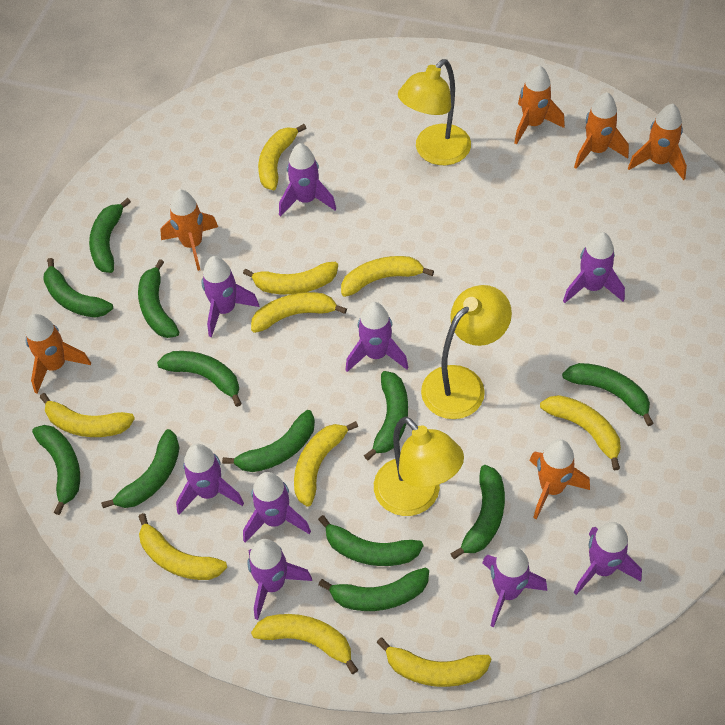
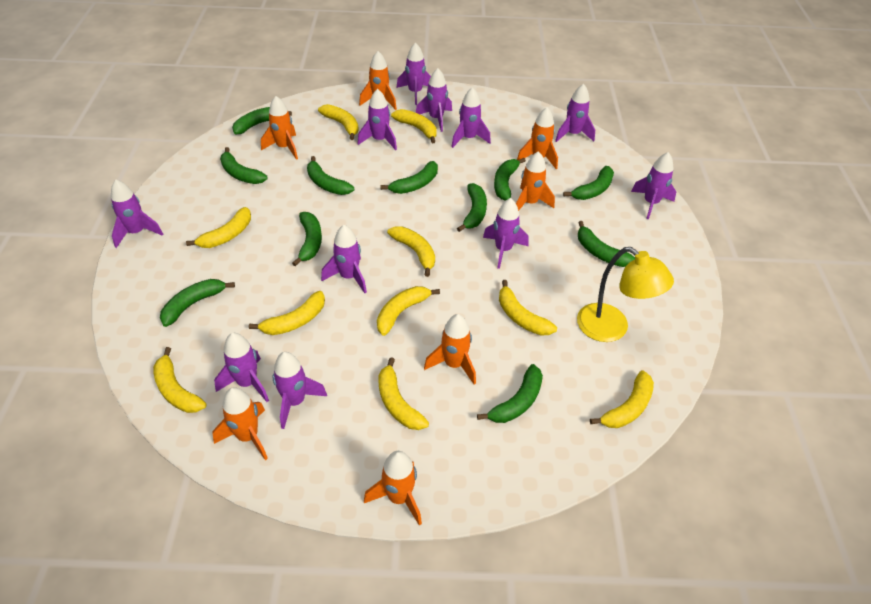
green banana: 12 -> 11
orange rocket: 6 -> 7
purple rocket: 9 -> 11
yellow lamp: 3 -> 1

